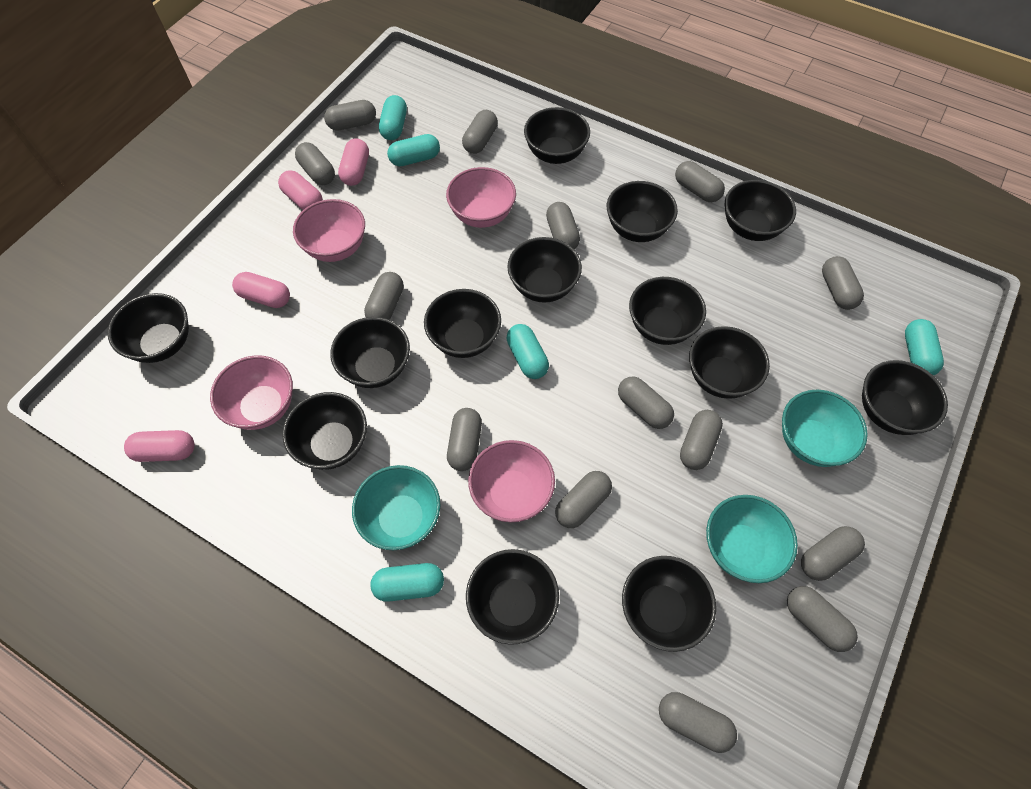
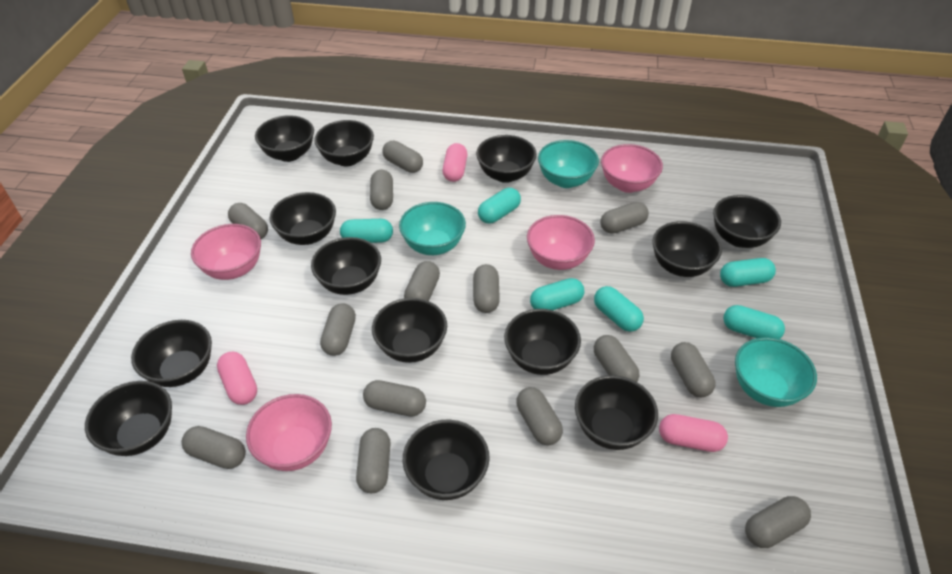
pink capsule: 4 -> 3
turquoise capsule: 5 -> 6

